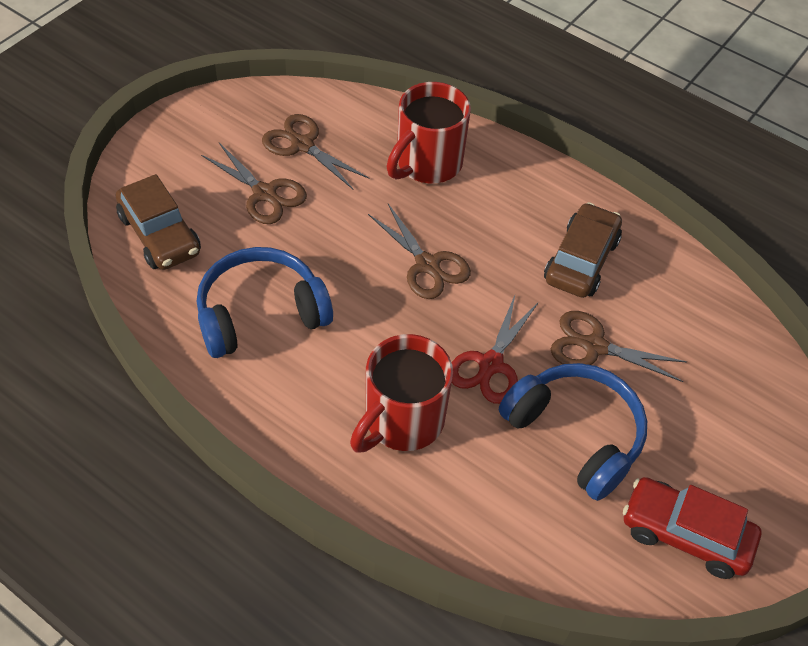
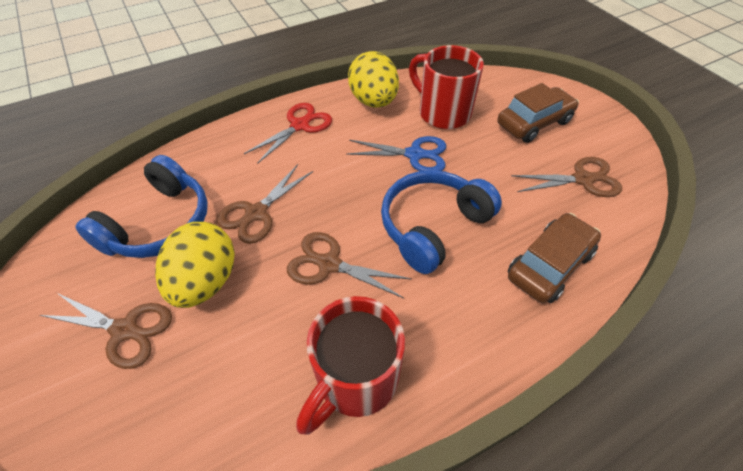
blue scissors: 0 -> 1
red car: 1 -> 0
yellow egg: 0 -> 2

